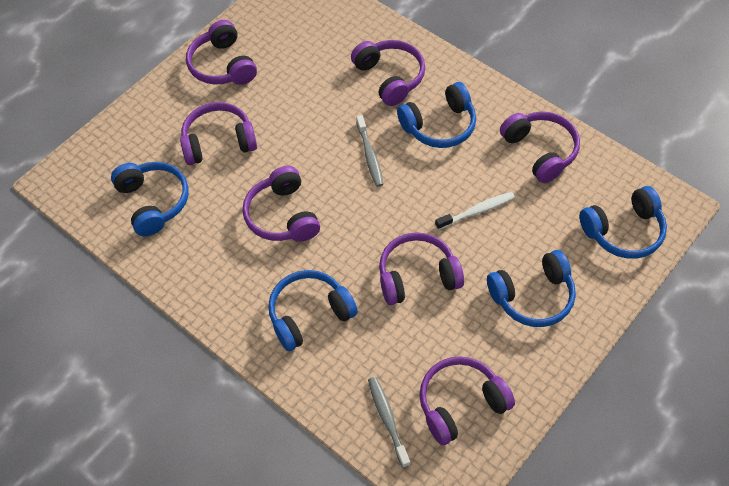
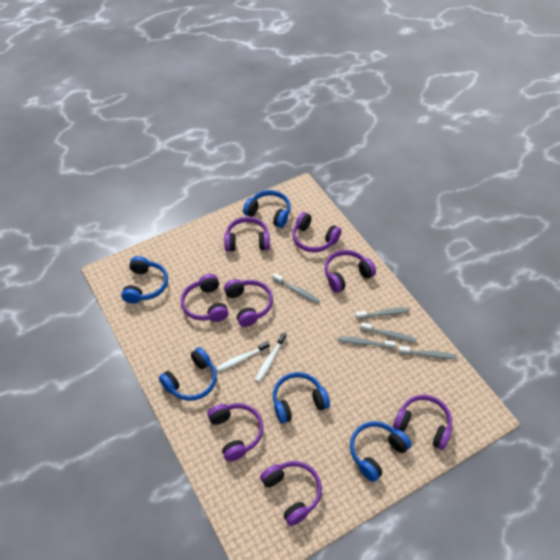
grey toothbrush: 2 -> 5
purple headphones: 7 -> 8
white toothbrush: 1 -> 2

